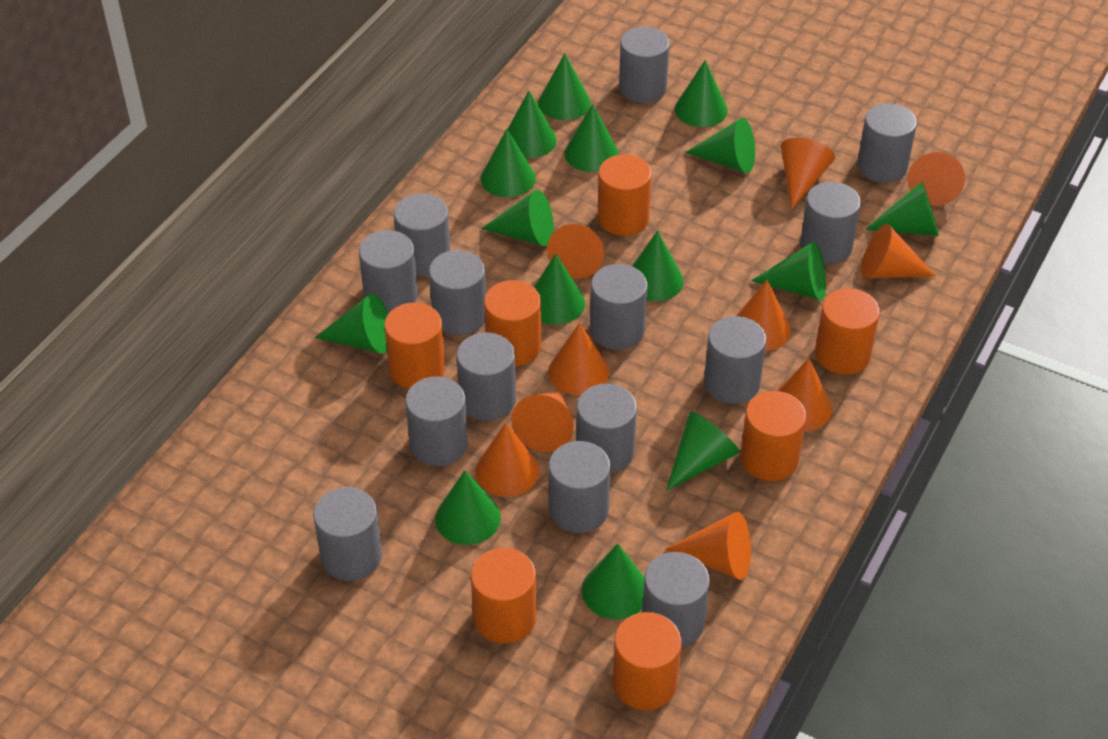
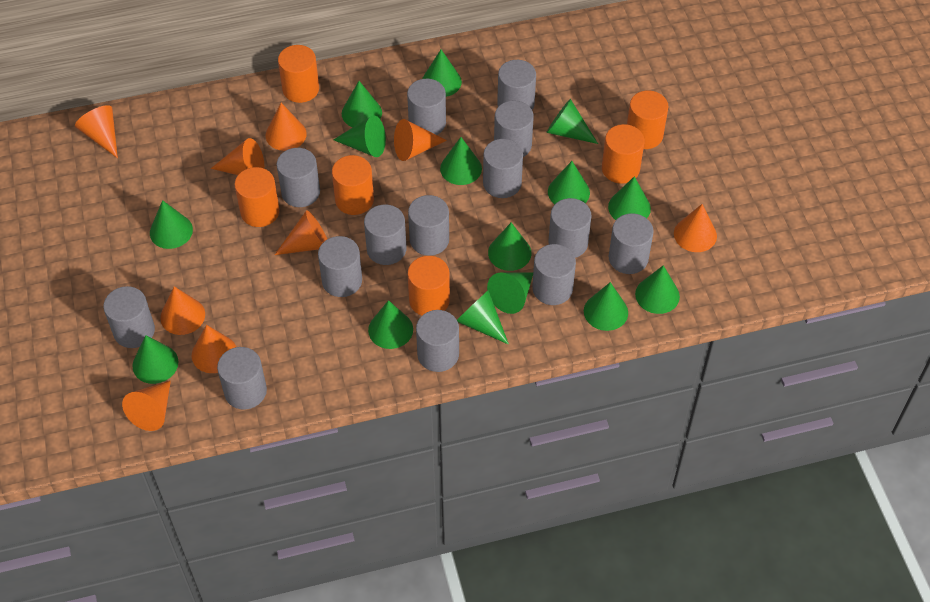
orange cone: 10 -> 9
orange cylinder: 7 -> 6

